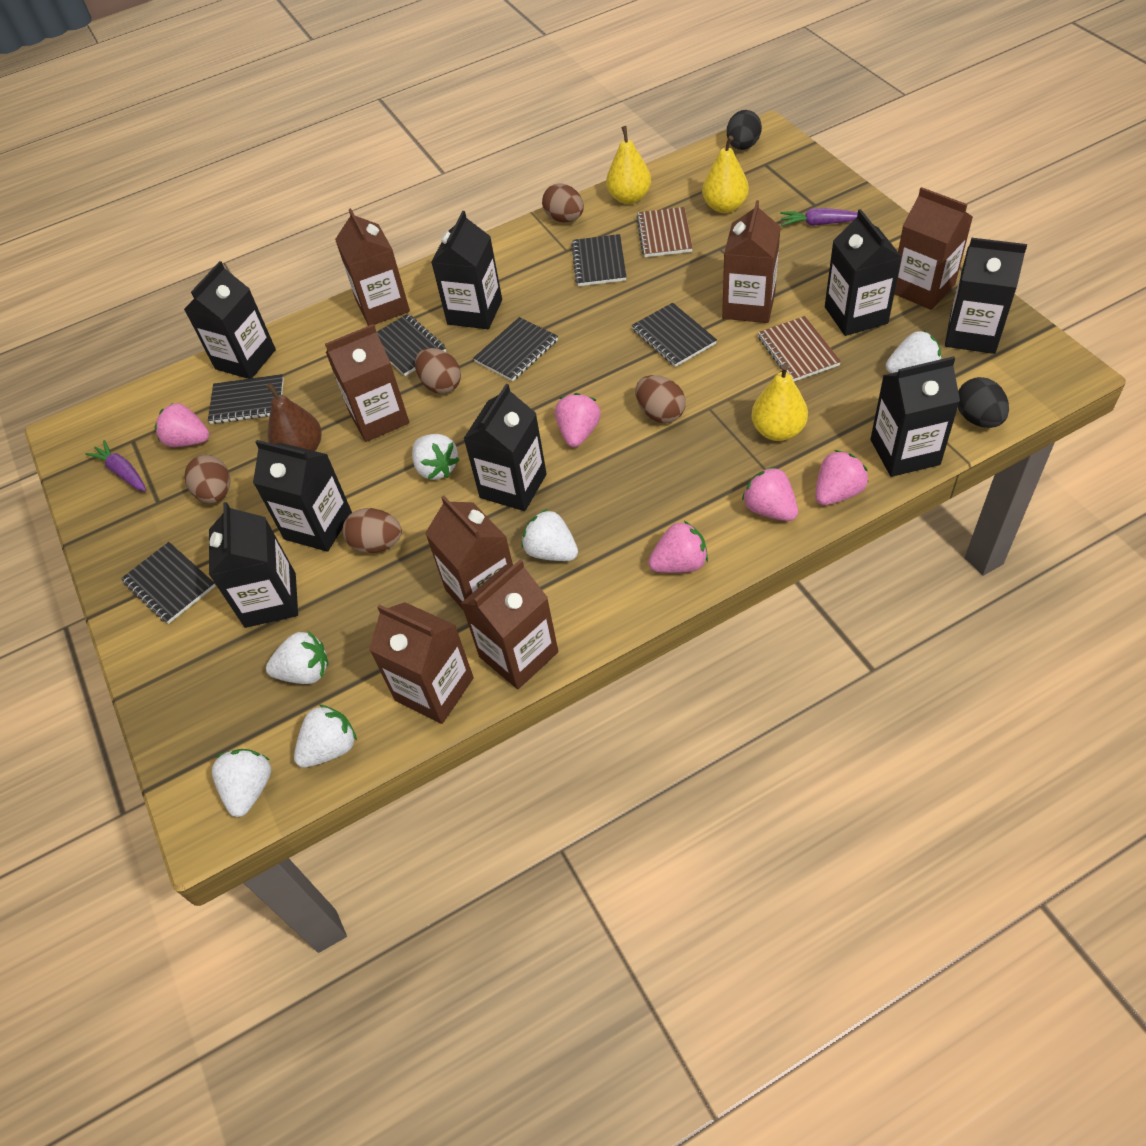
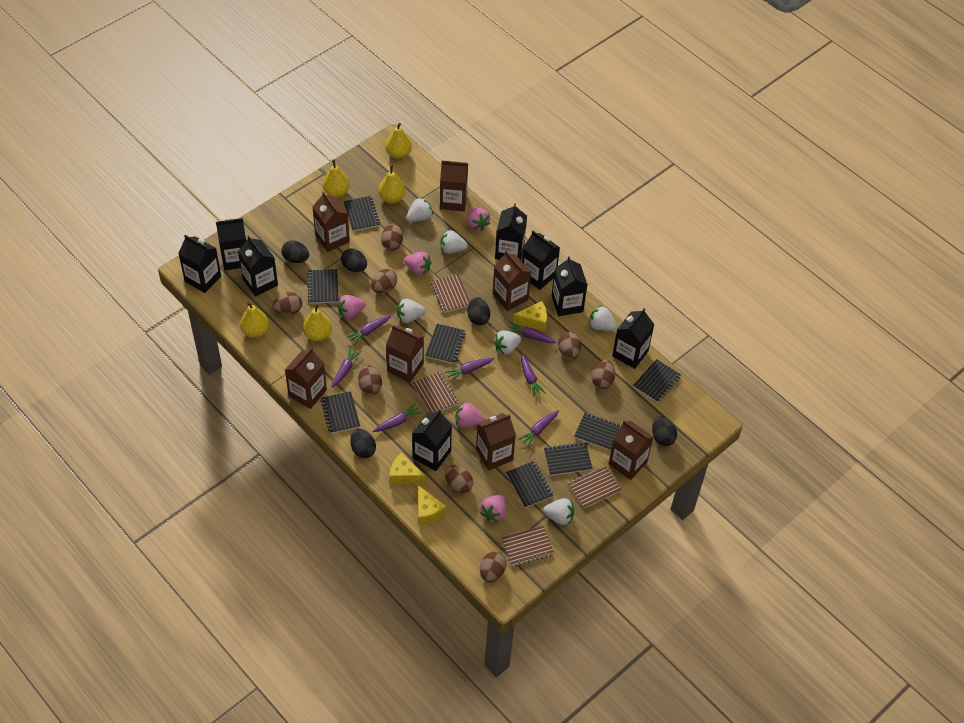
black egg: 2 -> 5
black notebook: 6 -> 8
brown egg: 5 -> 8
brown notebook: 2 -> 4
brown pear: 1 -> 0
purple carrot: 2 -> 7
yellow cheese: 0 -> 3
yellow pear: 3 -> 5

